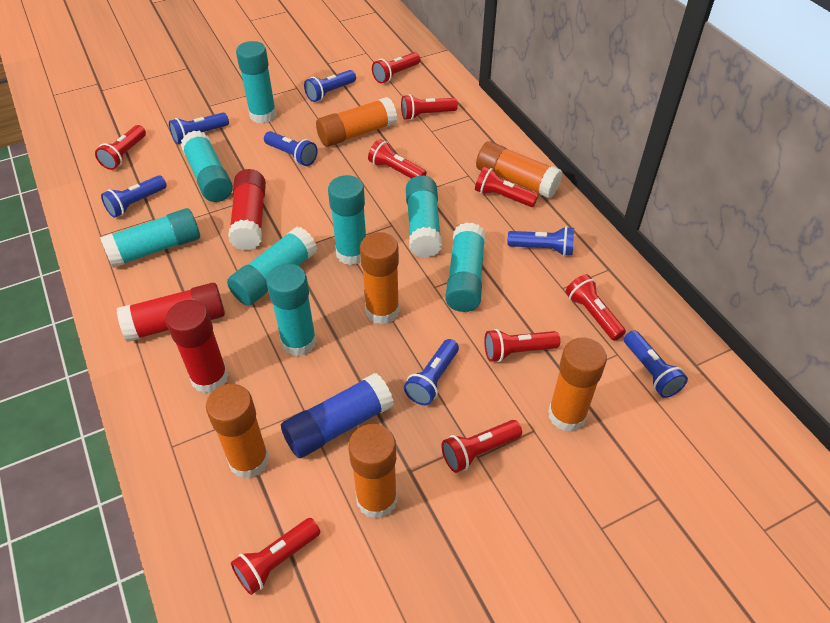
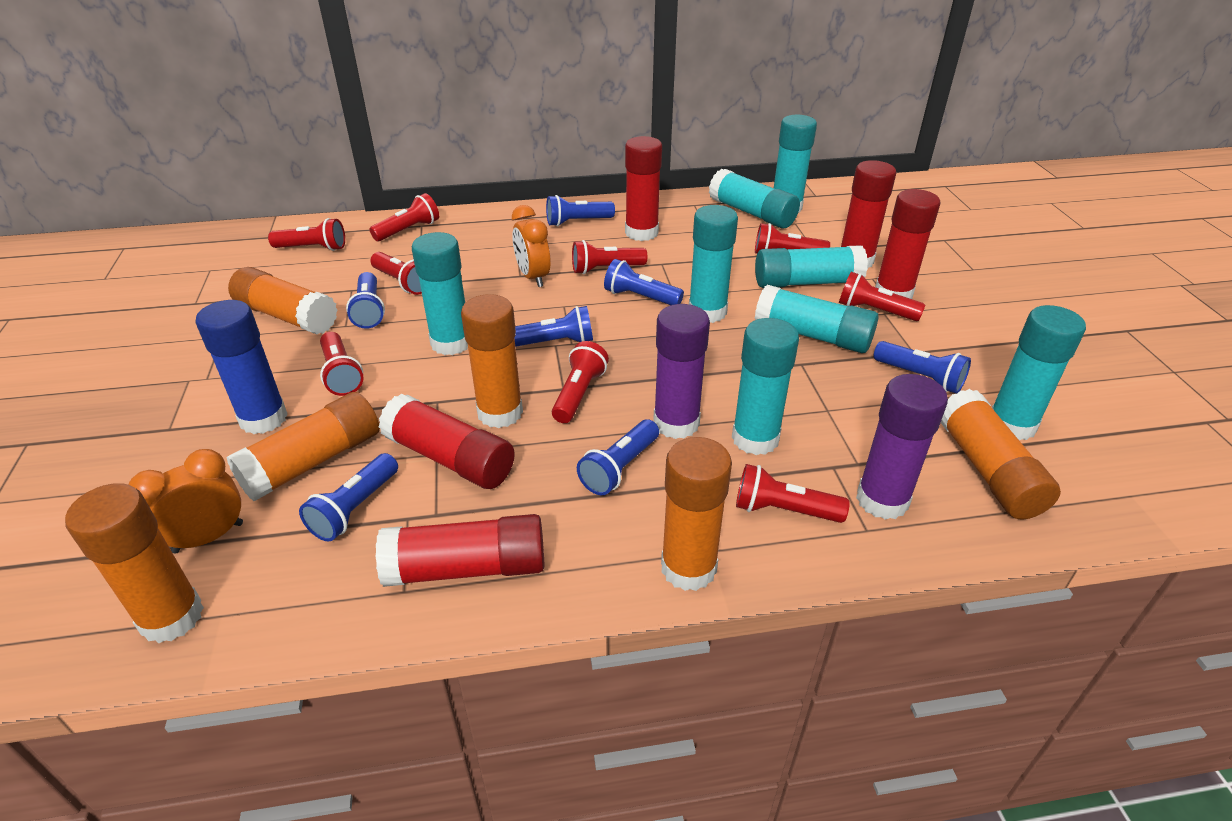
orange clock: 0 -> 2
purple glue stick: 0 -> 2
red glue stick: 3 -> 5

